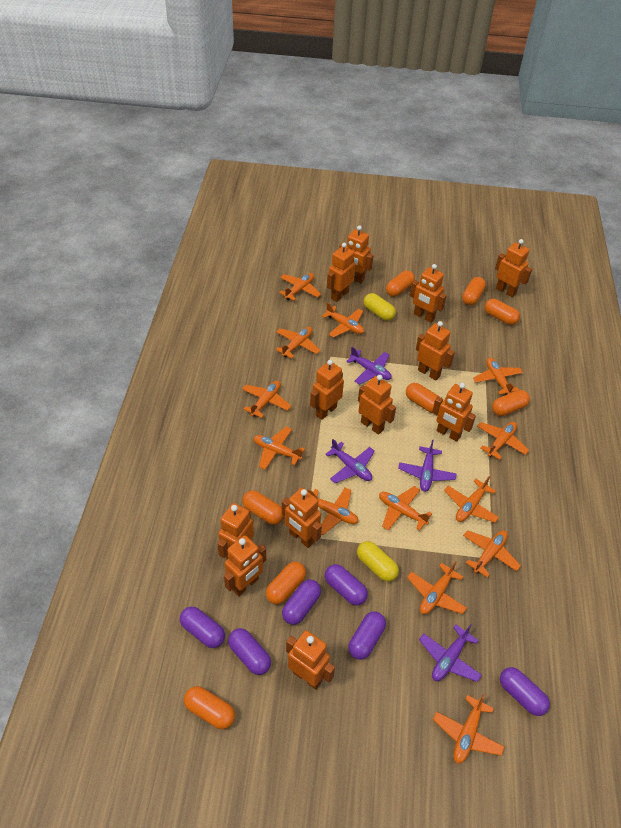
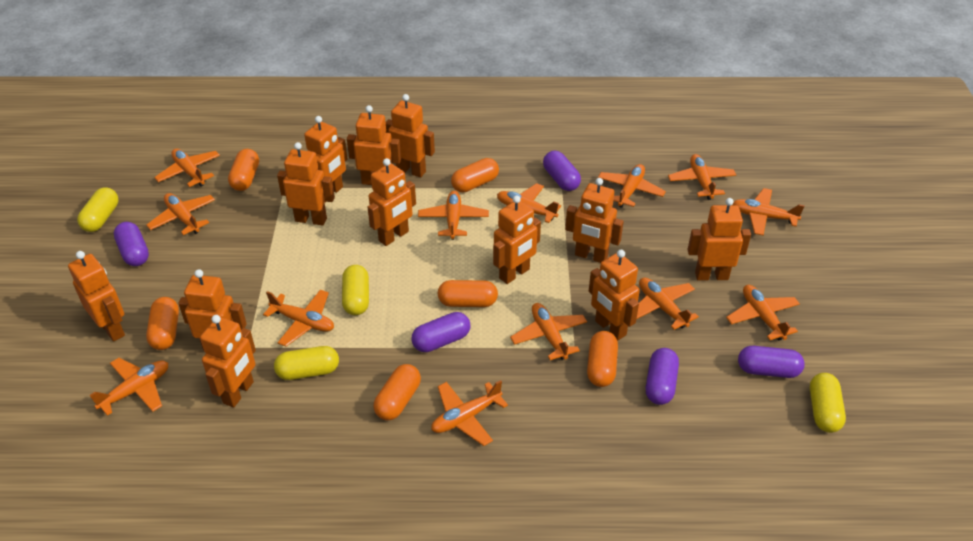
orange capsule: 8 -> 6
purple capsule: 6 -> 5
purple plane: 4 -> 0
yellow capsule: 2 -> 4

